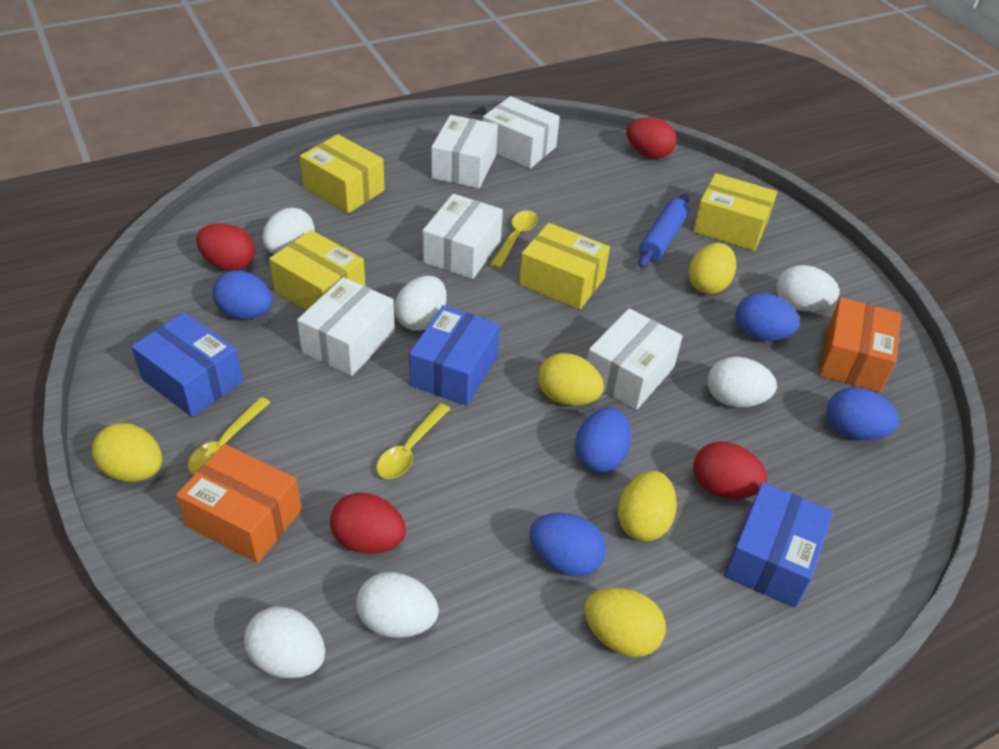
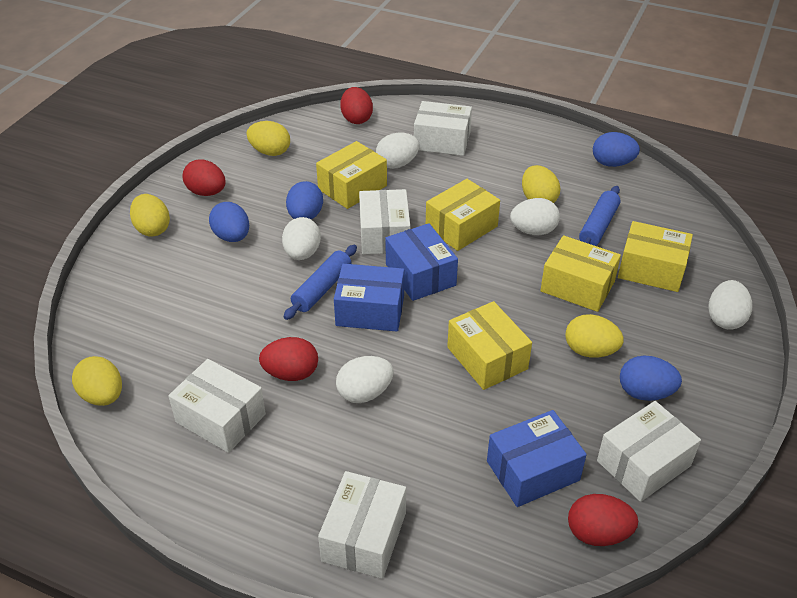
blue egg: 5 -> 4
blue rolling pin: 1 -> 2
orange box: 2 -> 0
white egg: 6 -> 5
yellow box: 4 -> 5
yellow spoon: 3 -> 0

